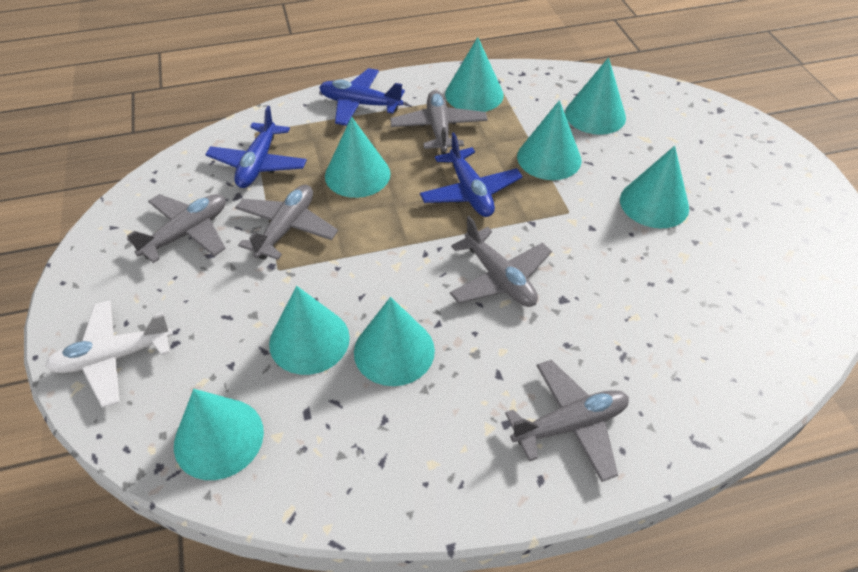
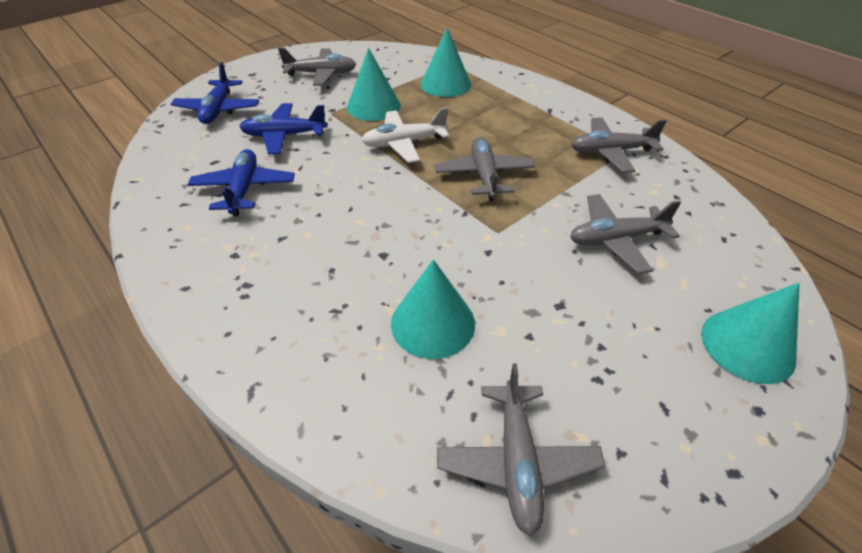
turquoise cone: 8 -> 4

